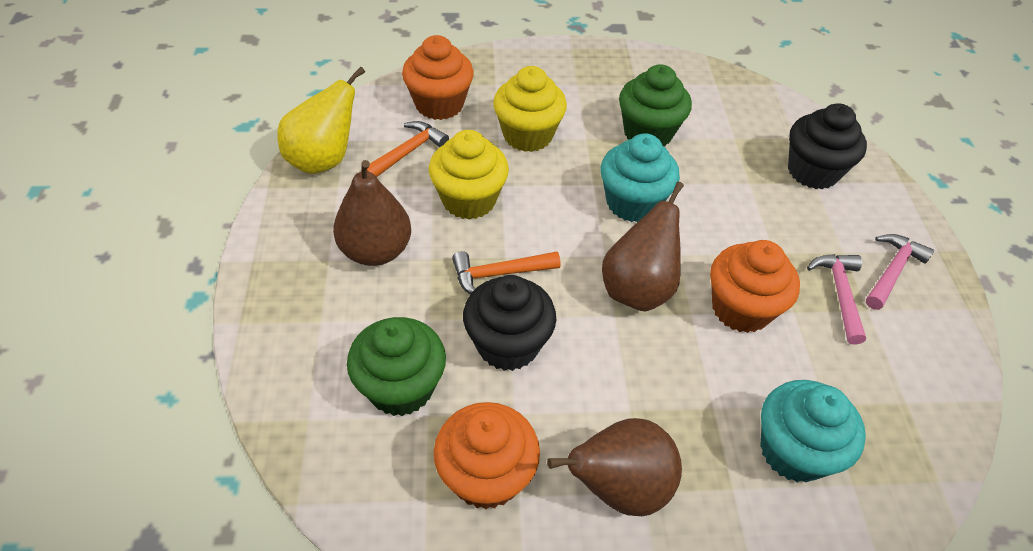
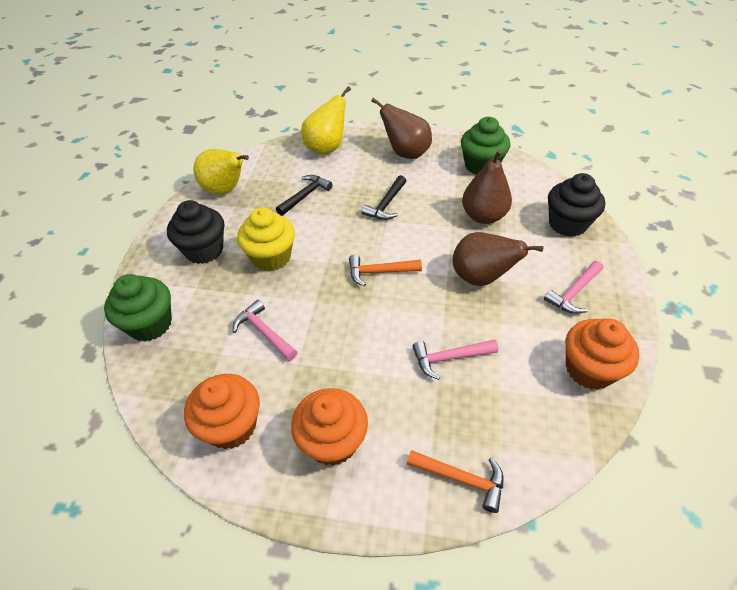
black hammer: 0 -> 2
pink hammer: 2 -> 3
turquoise cupcake: 2 -> 0
yellow cupcake: 2 -> 1
yellow pear: 1 -> 2

